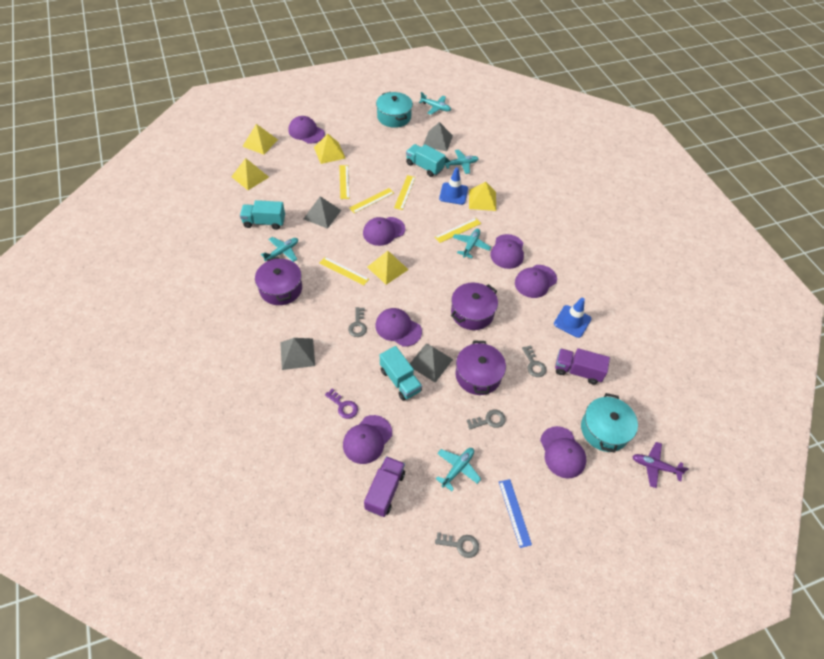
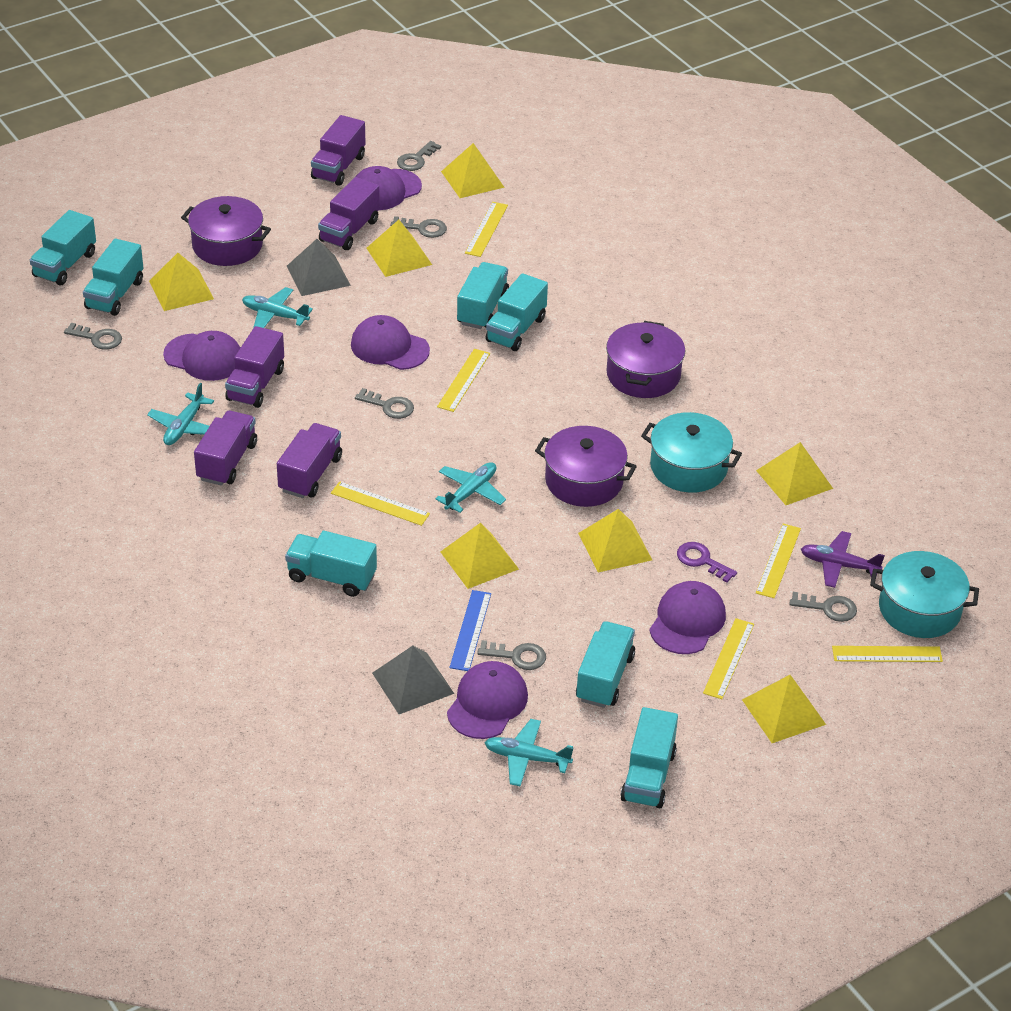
blue traffic cone: 2 -> 0
grey key: 4 -> 6
grey pyramid: 4 -> 2
purple cap: 7 -> 5
purple truck: 2 -> 5
turquoise plane: 5 -> 4
turquoise truck: 3 -> 7
yellow pyramid: 5 -> 7
yellow ruler: 5 -> 6

